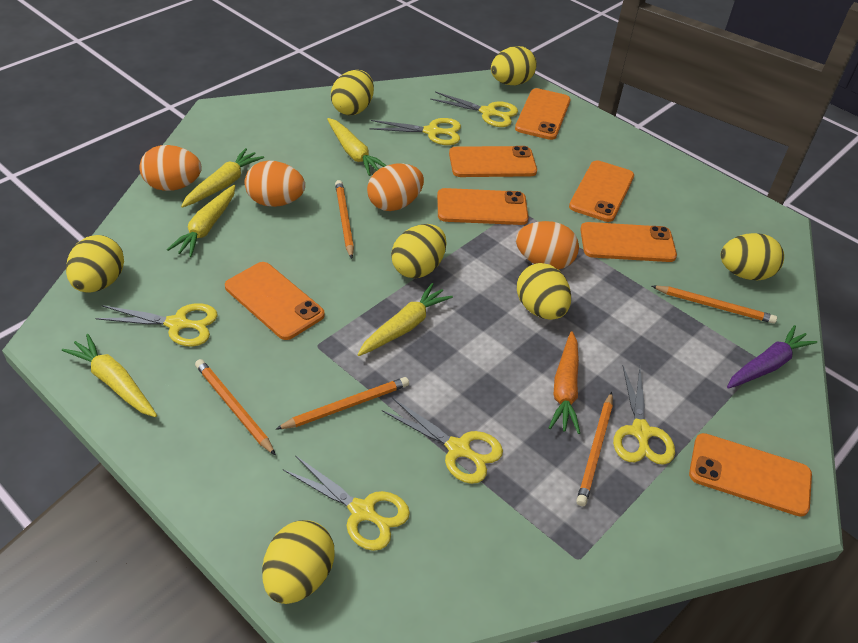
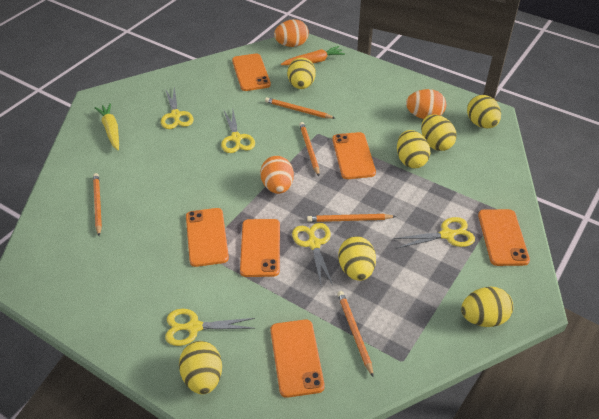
orange egg: 4 -> 3
orange phone: 7 -> 6
purple carrot: 1 -> 0
yellow carrot: 5 -> 1
yellow scissors: 6 -> 5

